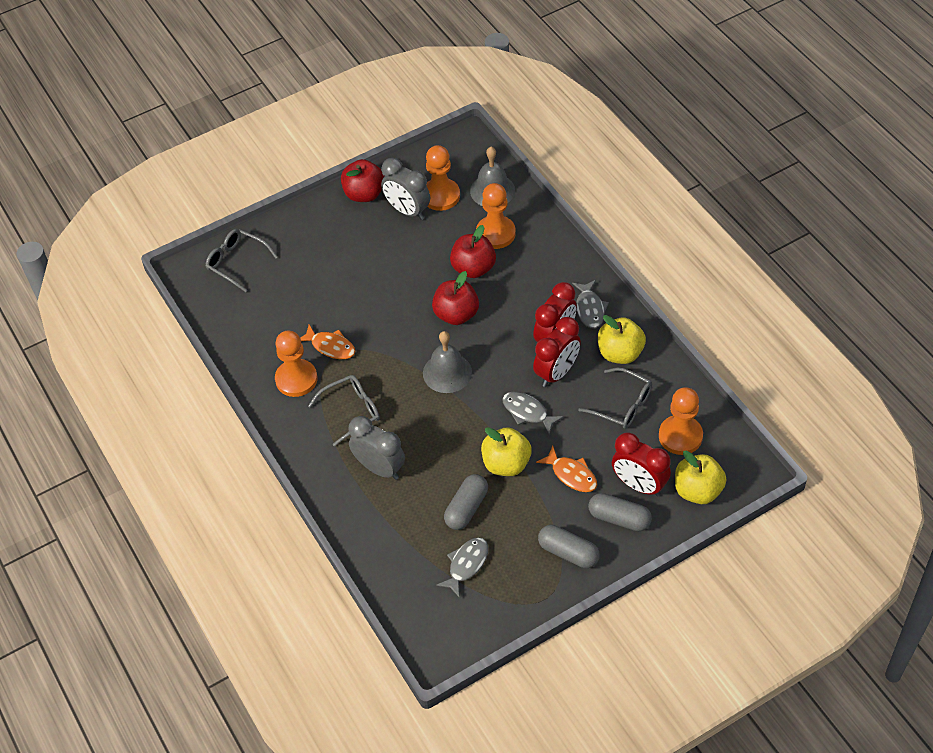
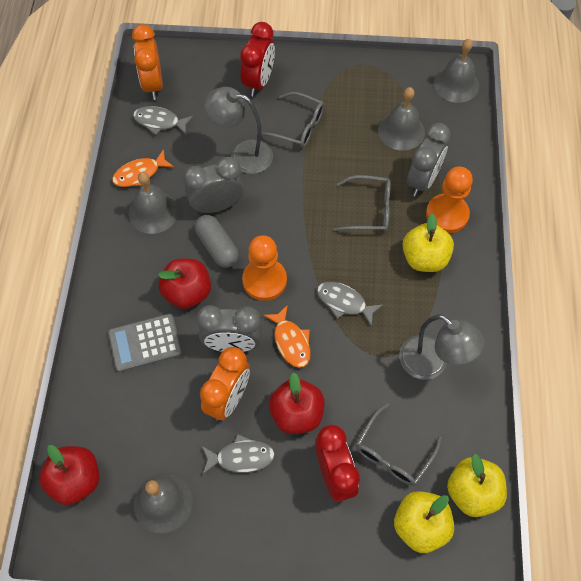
grey bell: 2 -> 4
grey calculator: 0 -> 1
grey capsule: 3 -> 1
grey clock: 2 -> 3
grey lamp: 0 -> 2
orange clock: 0 -> 2
orange pawn: 4 -> 2
red clock: 3 -> 2

